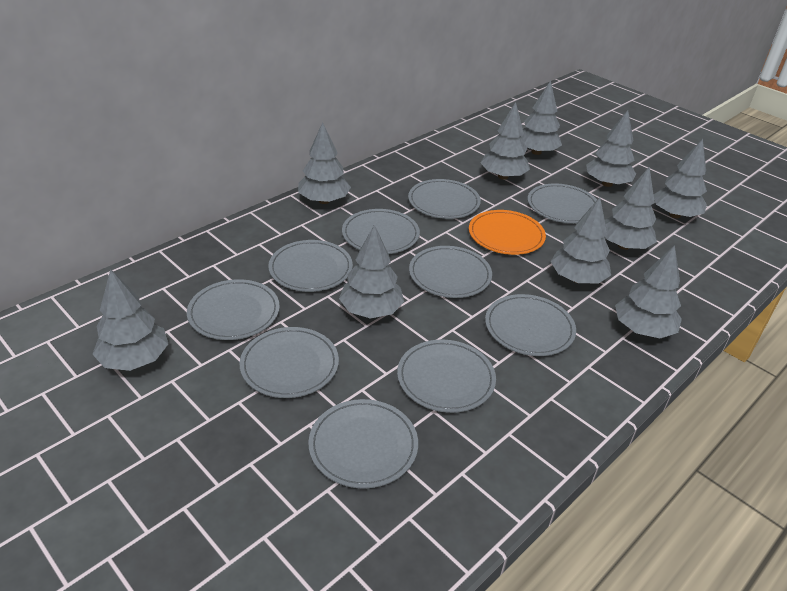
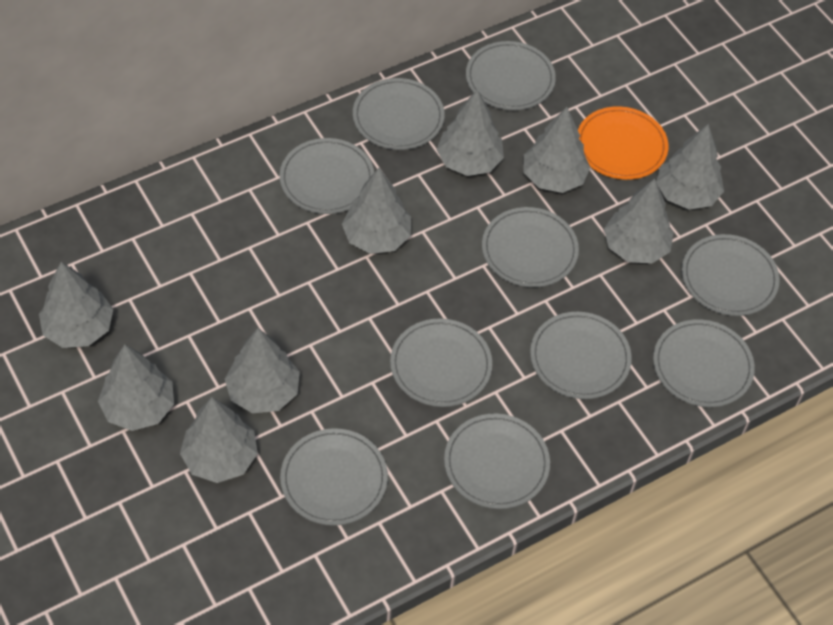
grey tree: 10 -> 9

